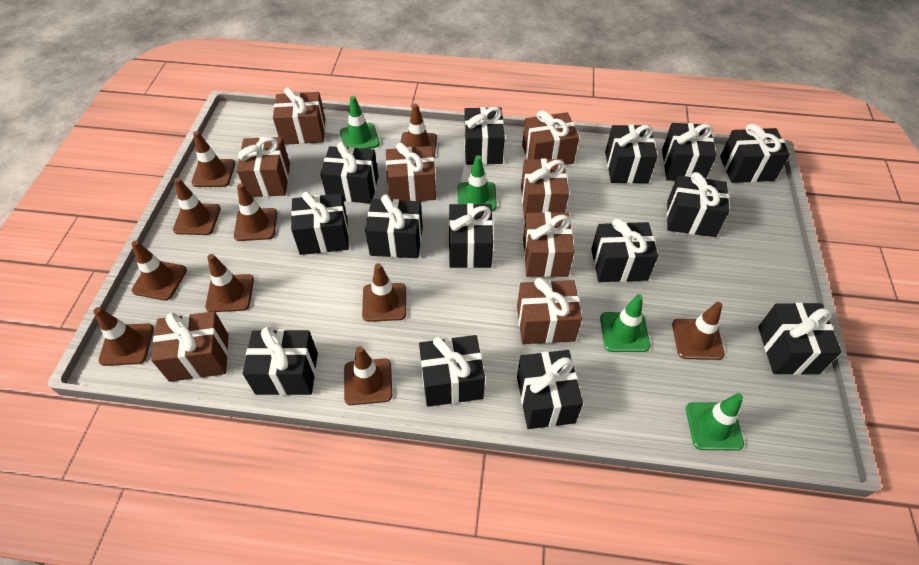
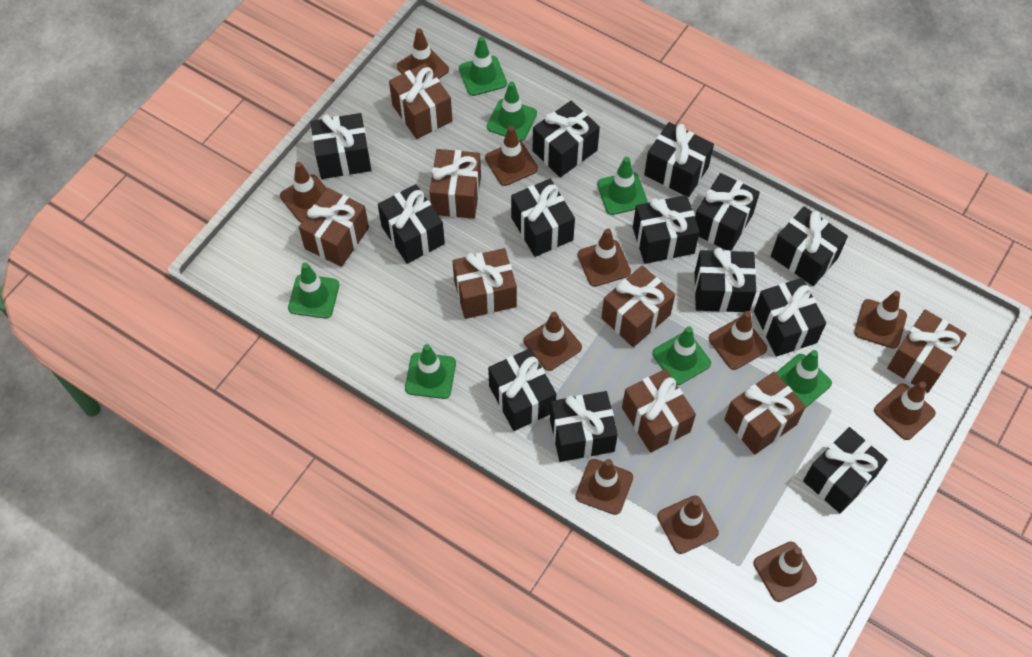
black gift: 14 -> 13
brown traffic cone: 10 -> 11
green traffic cone: 4 -> 7

